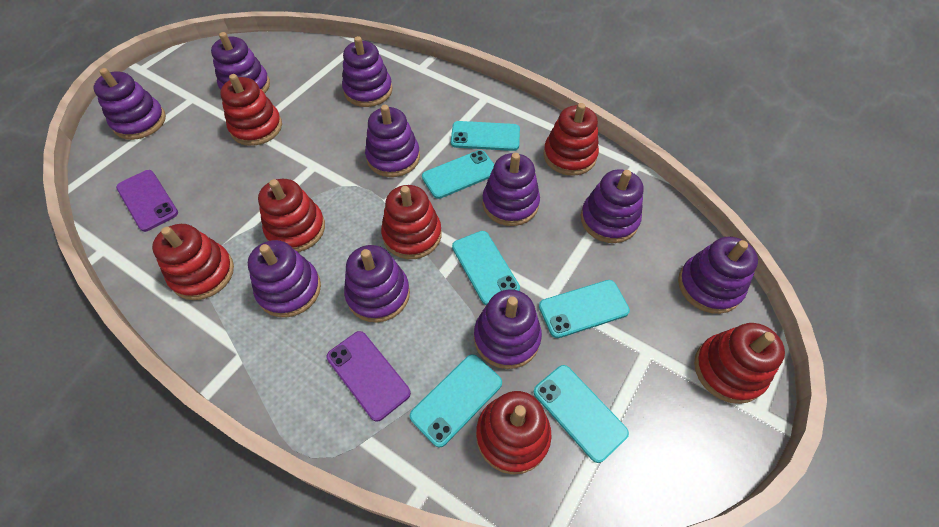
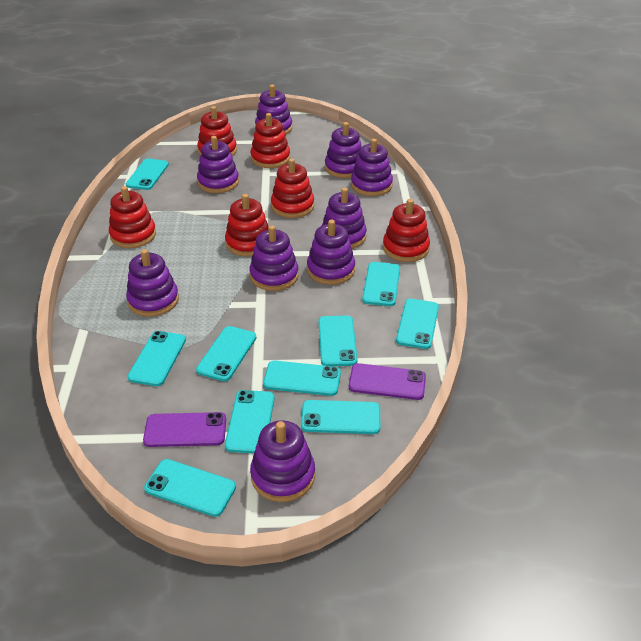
purple stacking toy: 10 -> 9
red stacking toy: 7 -> 6
turquoise phone: 6 -> 10

